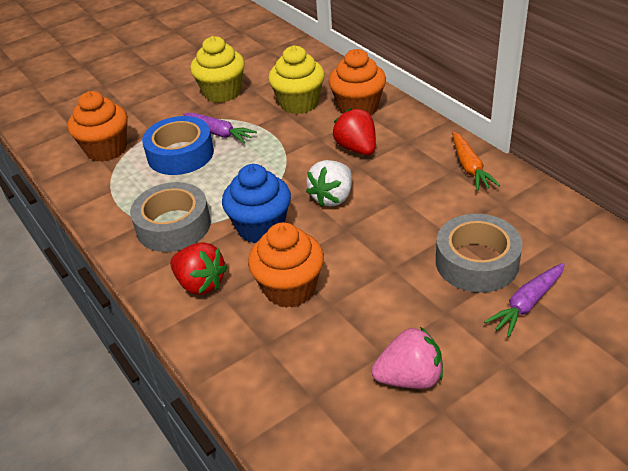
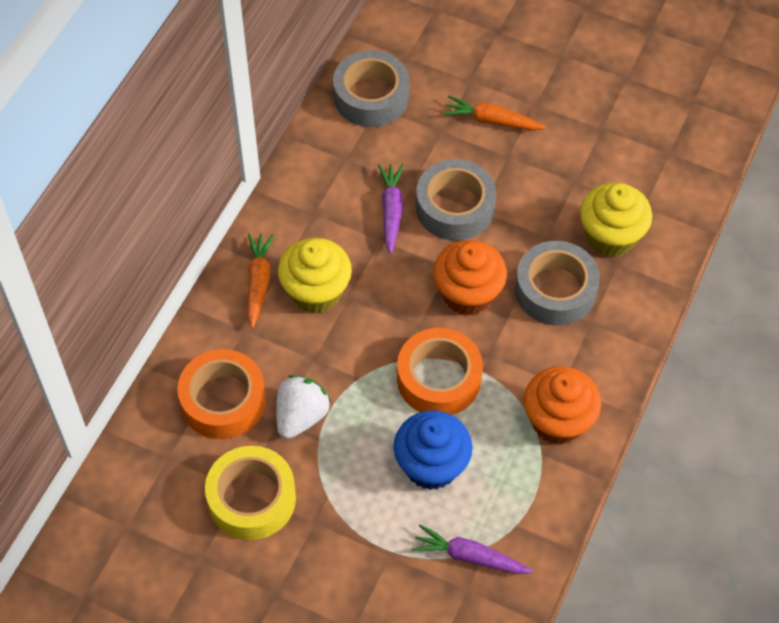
blue tape: 1 -> 0
grey tape: 2 -> 3
orange carrot: 1 -> 2
orange cupcake: 3 -> 2
orange tape: 0 -> 2
pink strawberry: 1 -> 0
red strawberry: 2 -> 0
yellow tape: 0 -> 1

